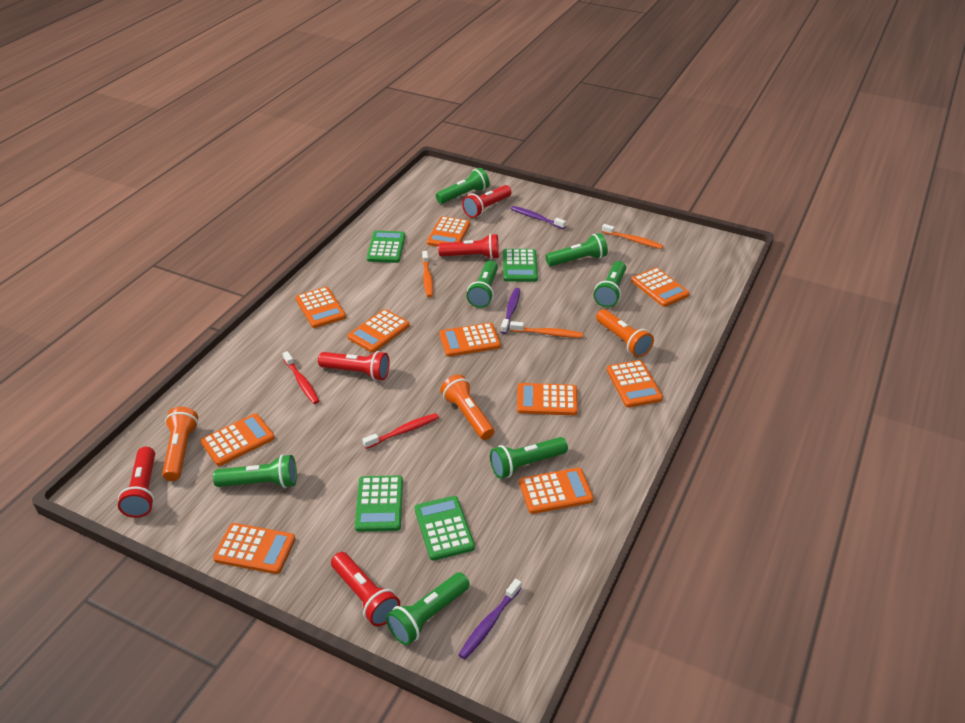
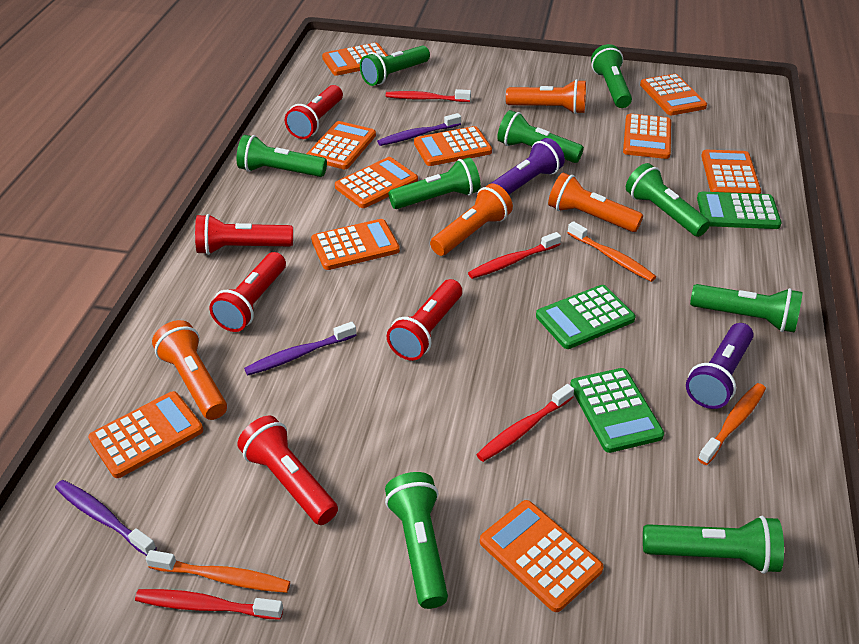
green calculator: 4 -> 3
green flashlight: 7 -> 9
orange flashlight: 3 -> 4
purple flashlight: 0 -> 2
red toothbrush: 2 -> 4

